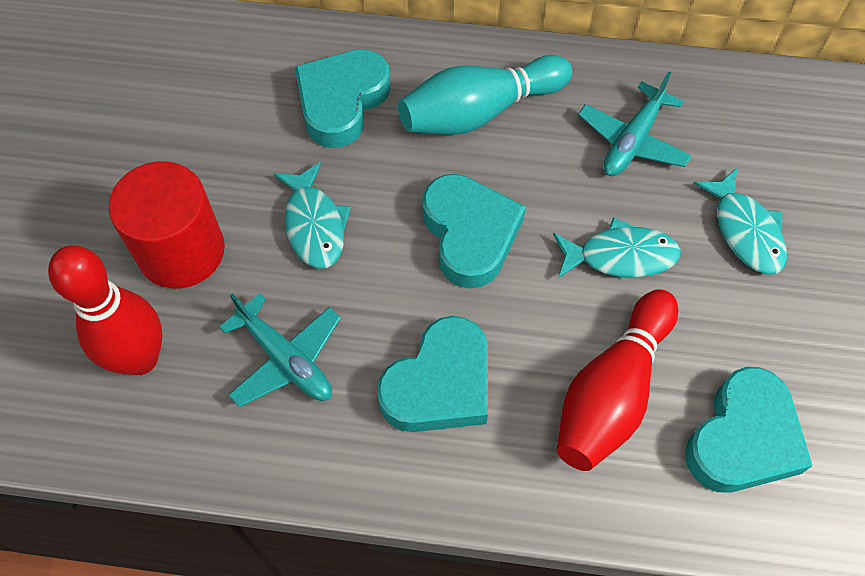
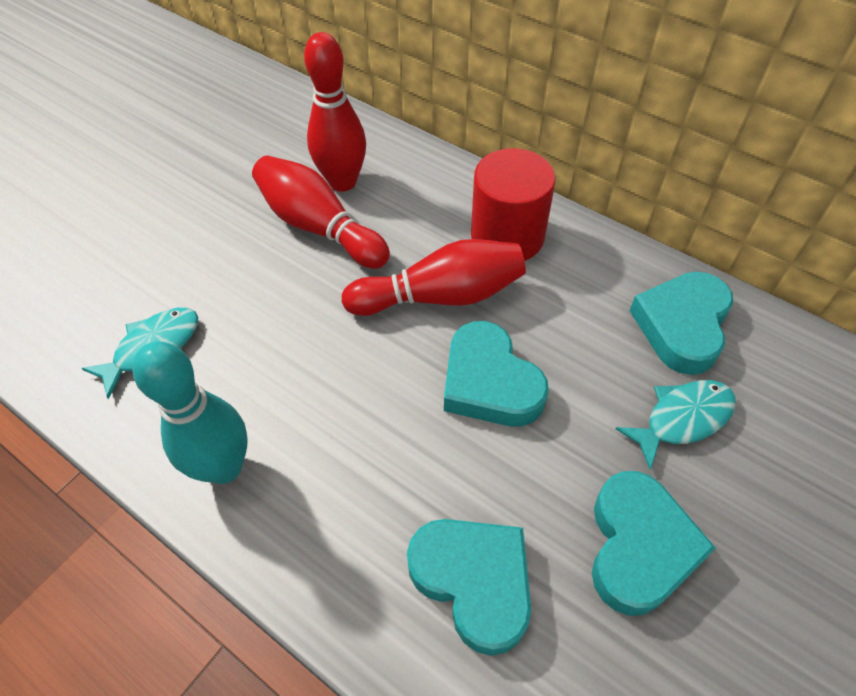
red bowling pin: 2 -> 3
turquoise fish: 3 -> 2
turquoise plane: 2 -> 0

